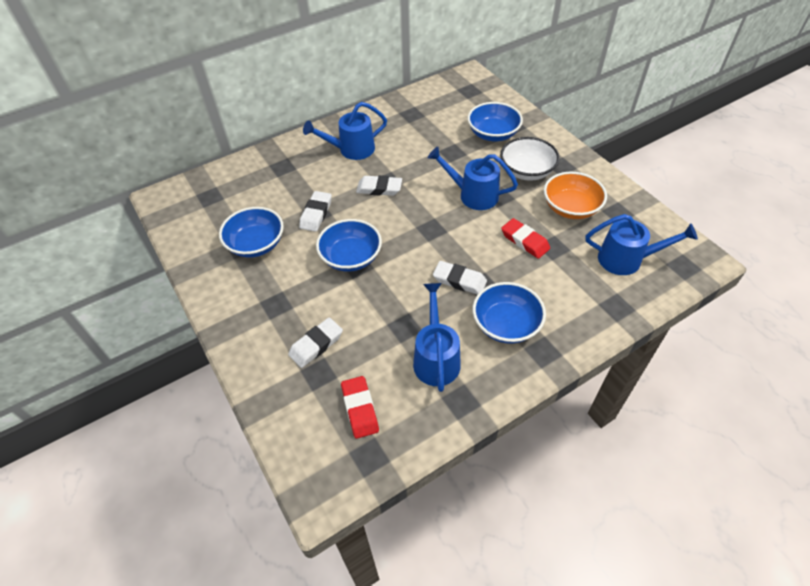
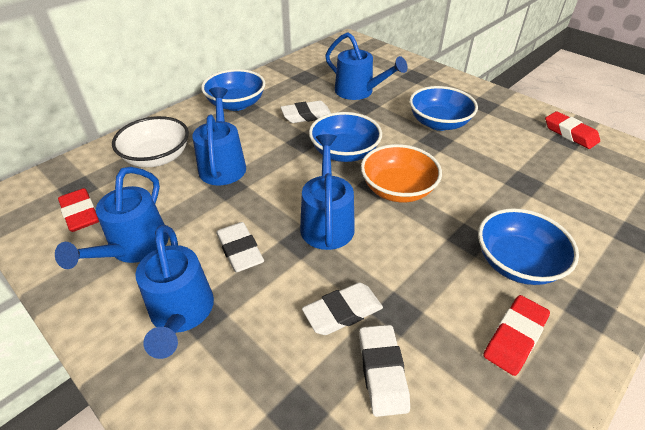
blue watering can: 4 -> 5
red eraser: 2 -> 3

